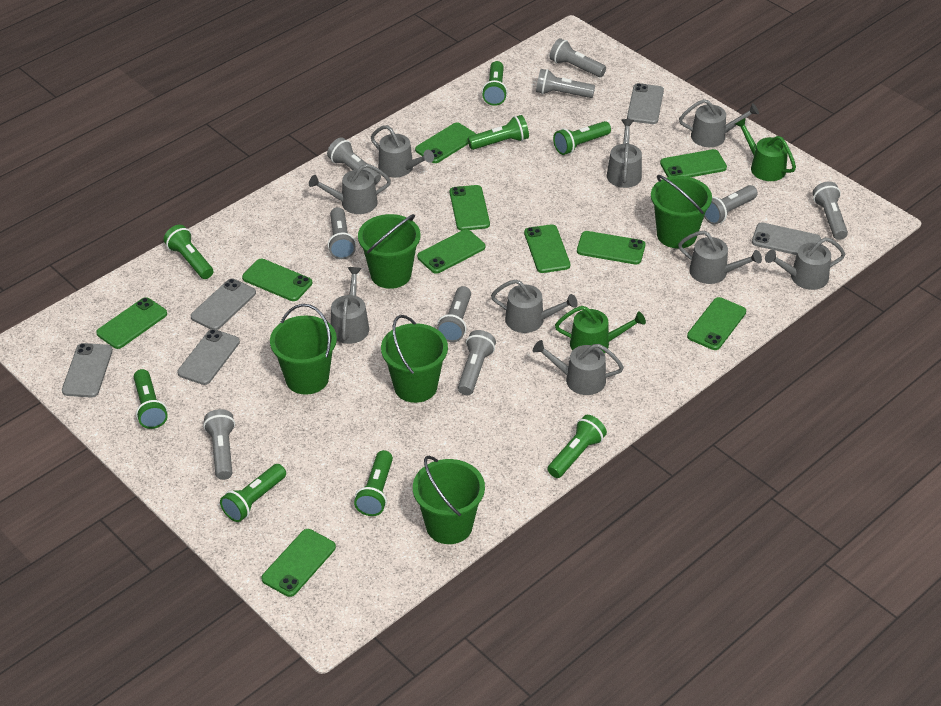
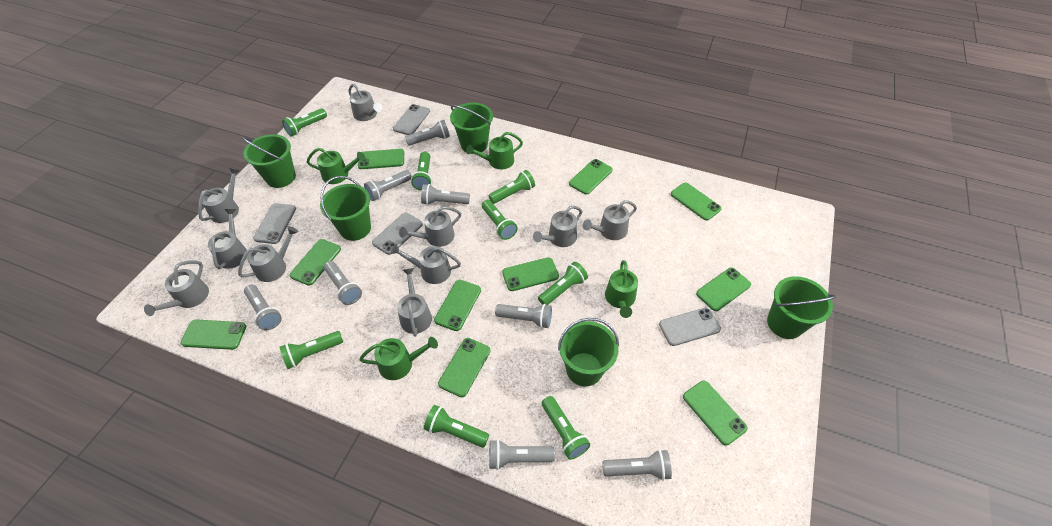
green watering can: 2 -> 4
grey flashlight: 9 -> 8
grey phone: 5 -> 4
grey watering can: 9 -> 10

